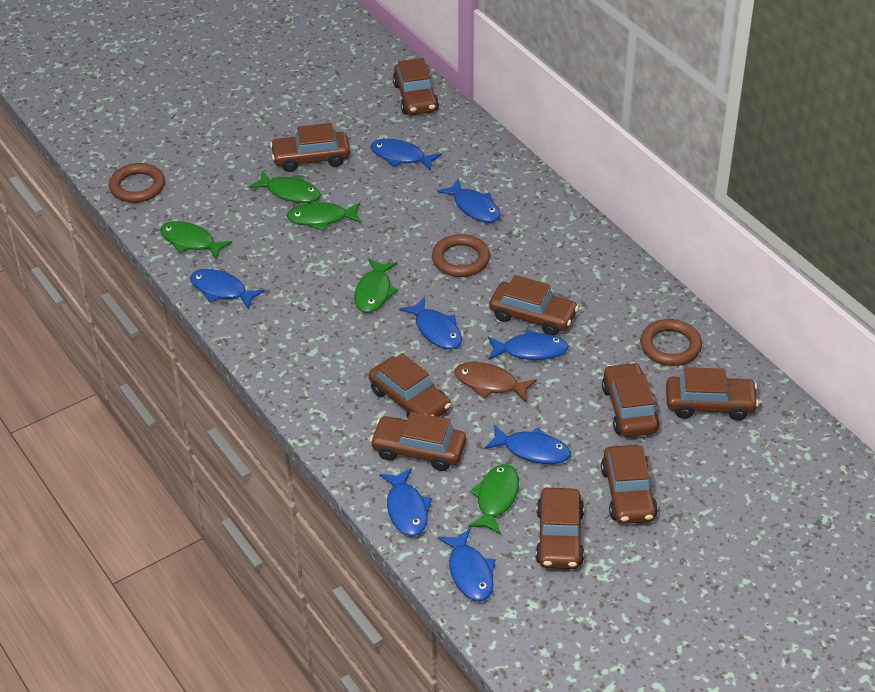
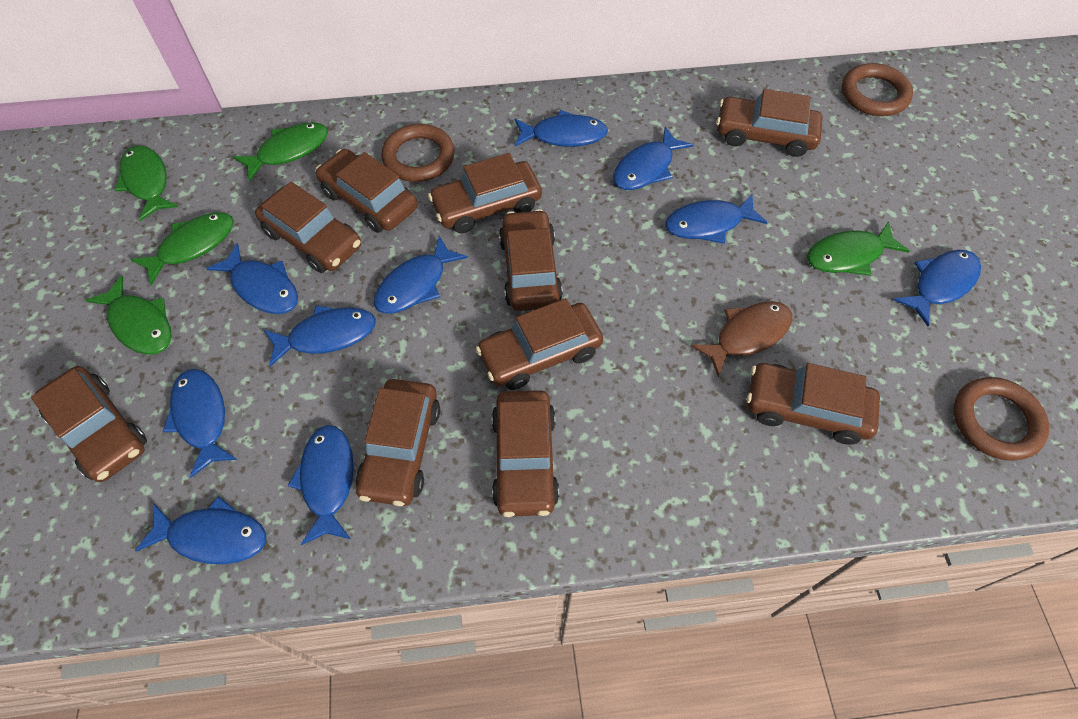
blue fish: 8 -> 10
brown car: 9 -> 10

